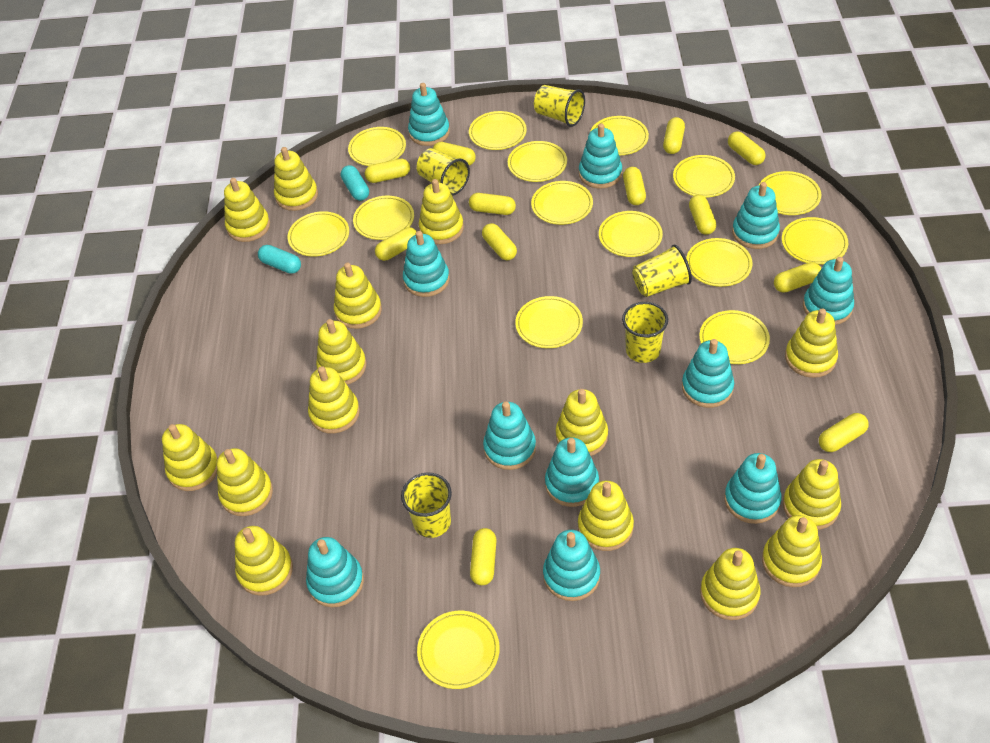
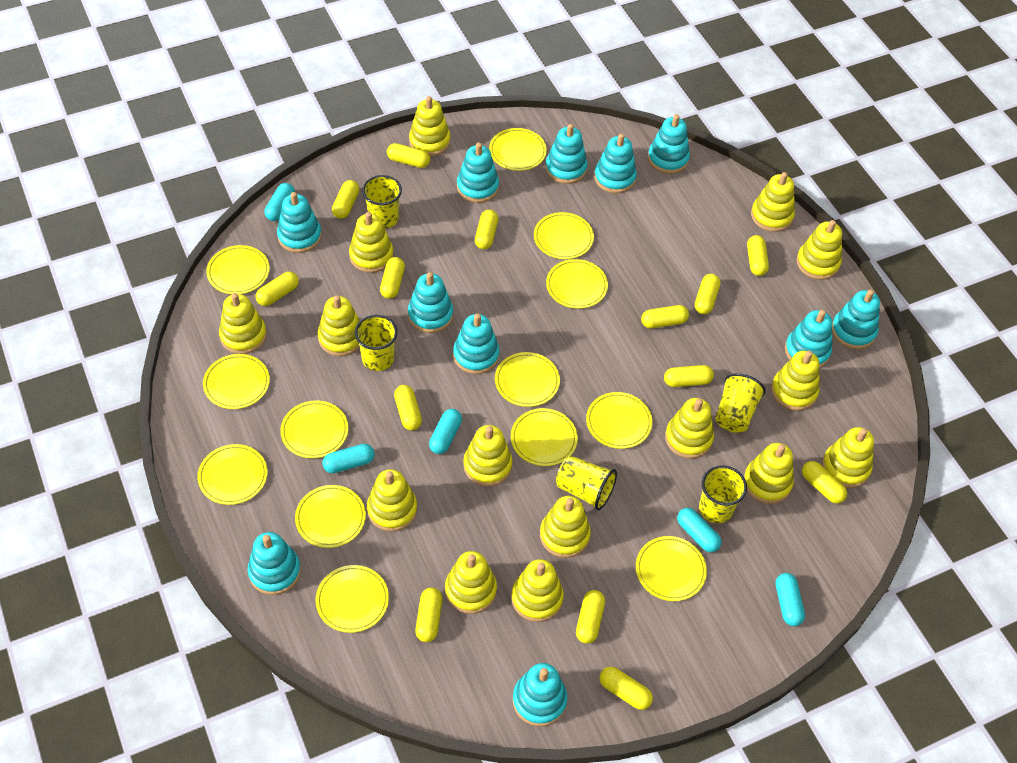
turquoise capsule: 2 -> 5
yellow capsule: 12 -> 14
yellow plate: 15 -> 13

